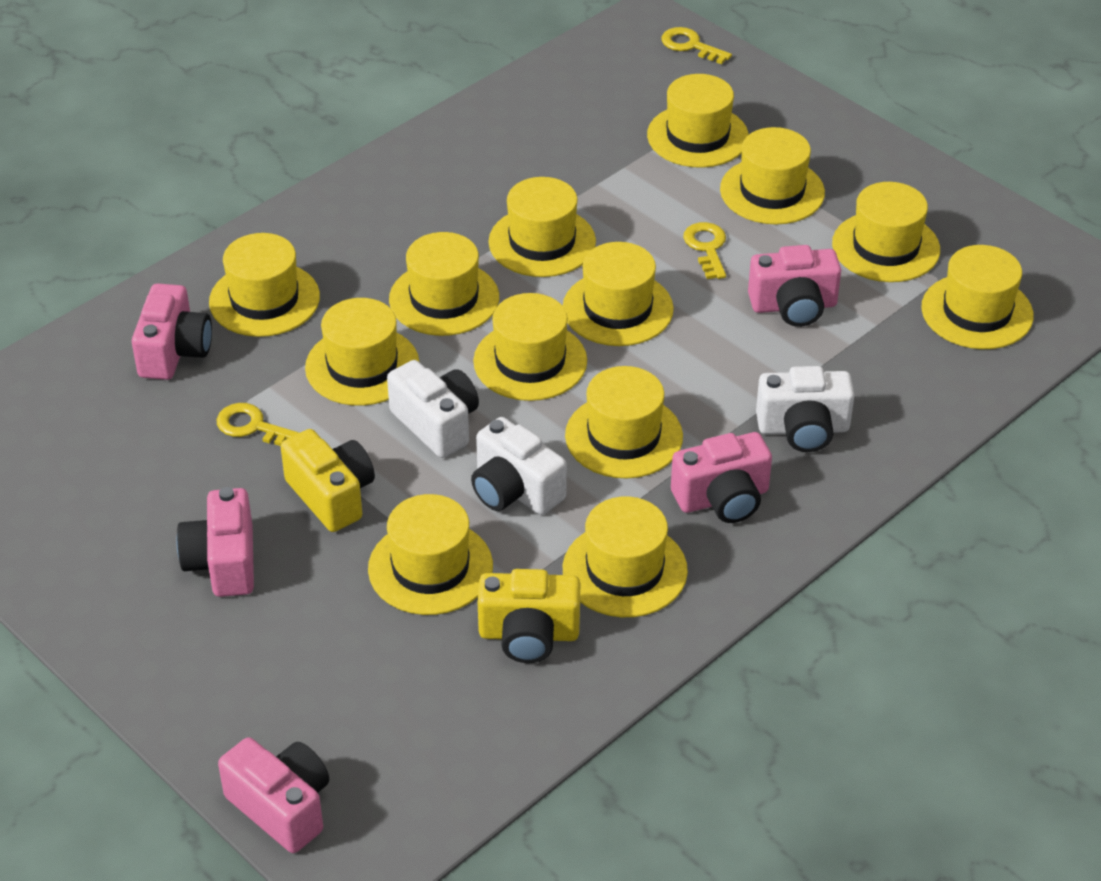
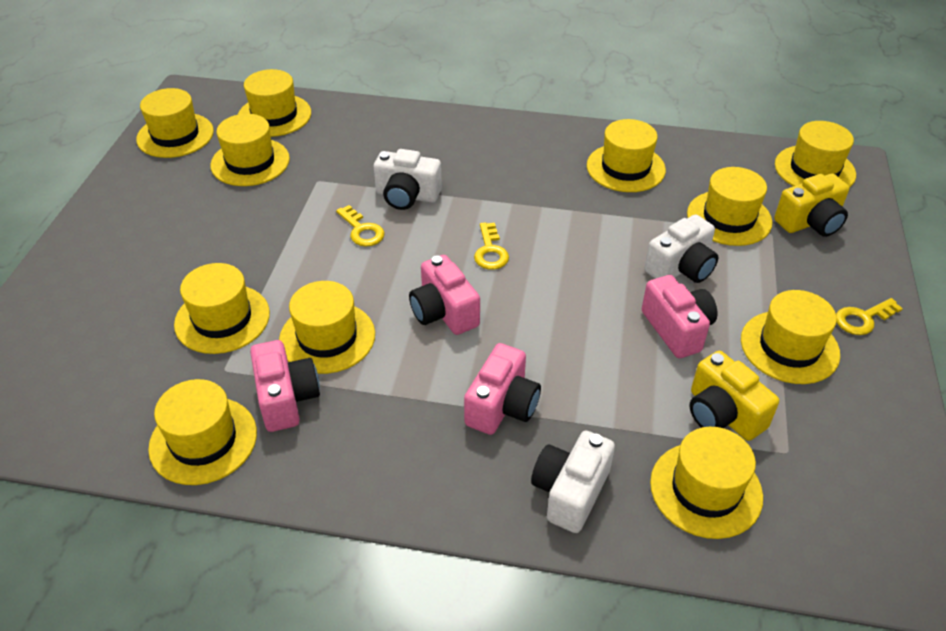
pink camera: 5 -> 4
yellow hat: 13 -> 11

